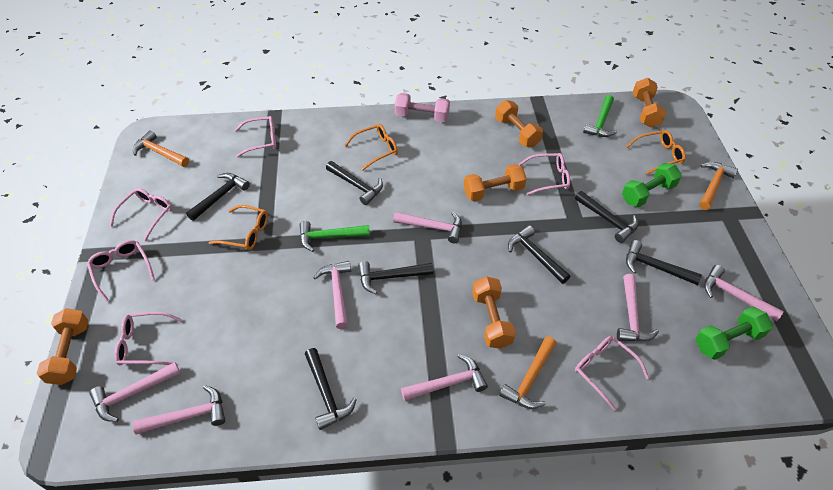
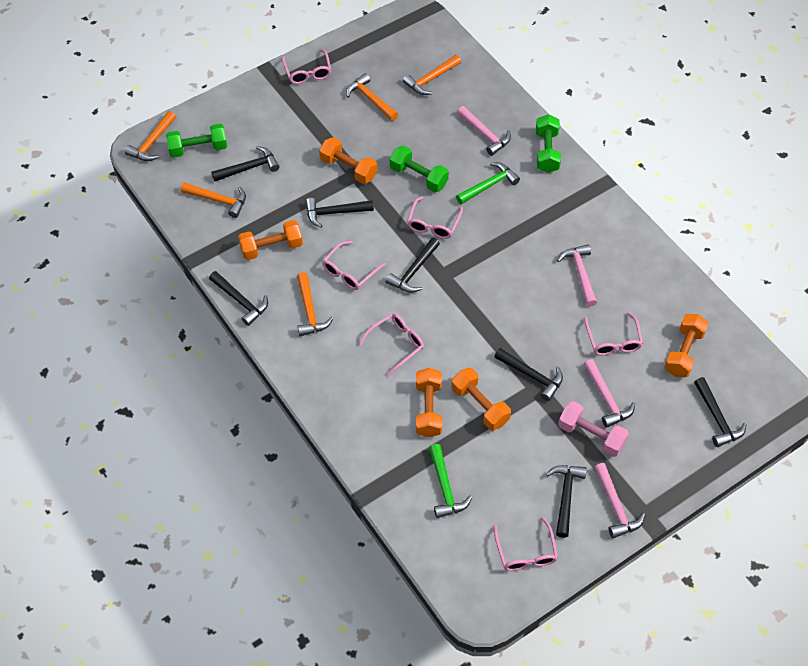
green dumbbell: 2 -> 3
orange glasses: 3 -> 0
orange hammer: 3 -> 5
pink hammer: 7 -> 4

